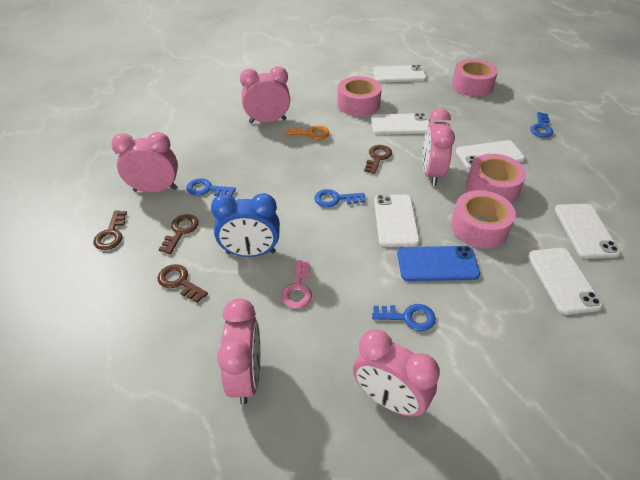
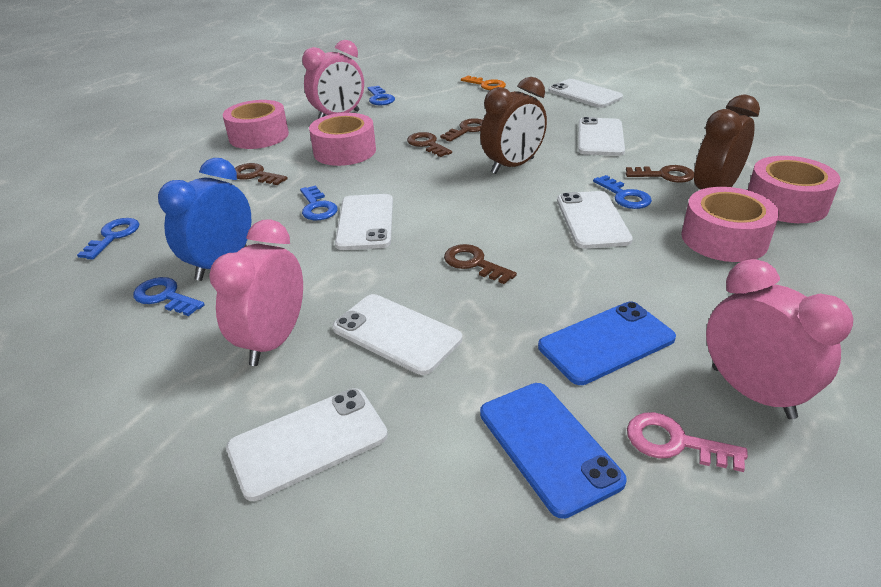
blue key: 4 -> 5
blue phone: 1 -> 2
brown clock: 0 -> 2
brown key: 4 -> 5
pink clock: 5 -> 3

